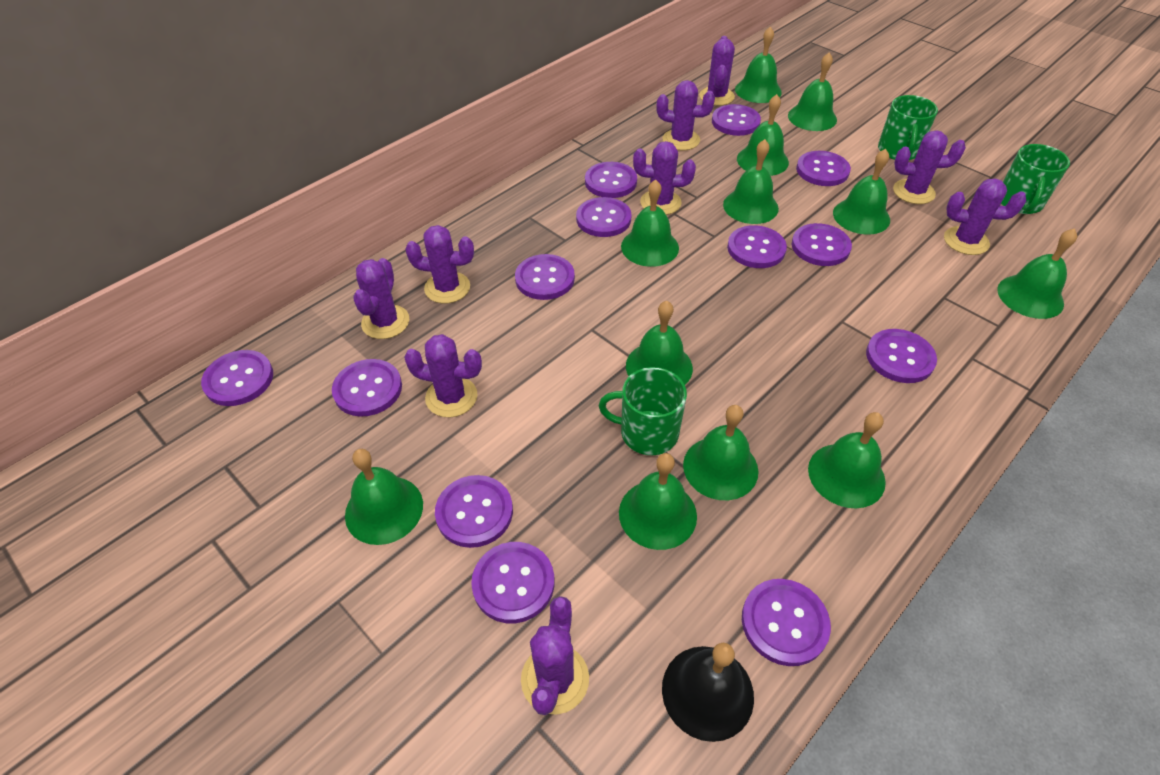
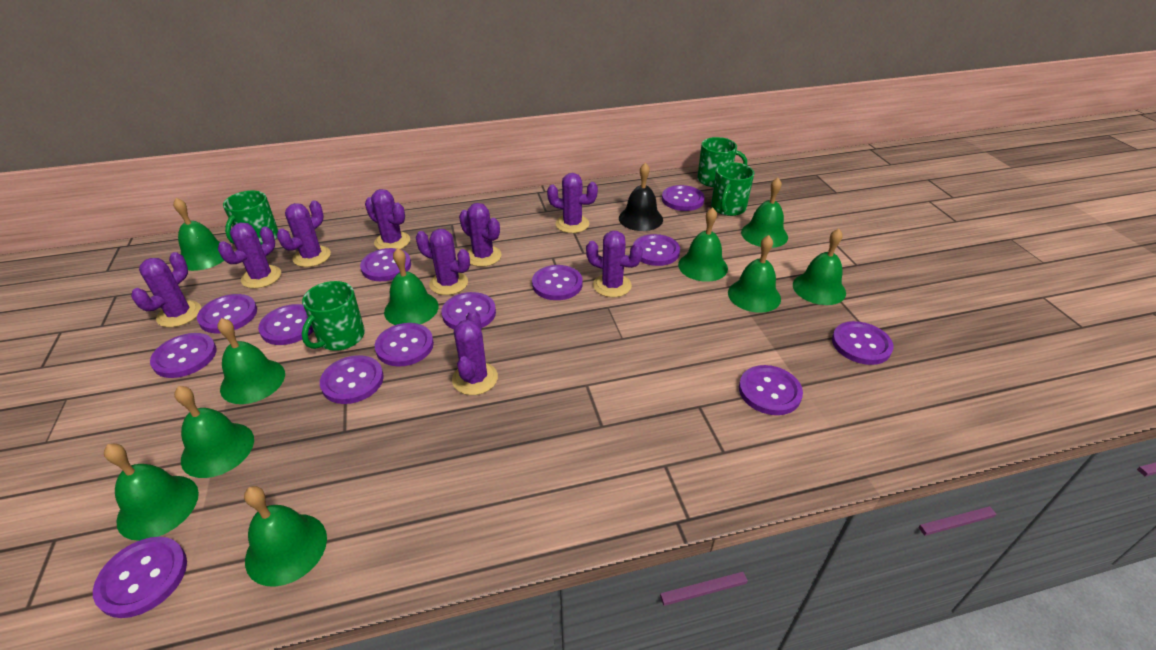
green bell: 12 -> 10
green mug: 3 -> 4

